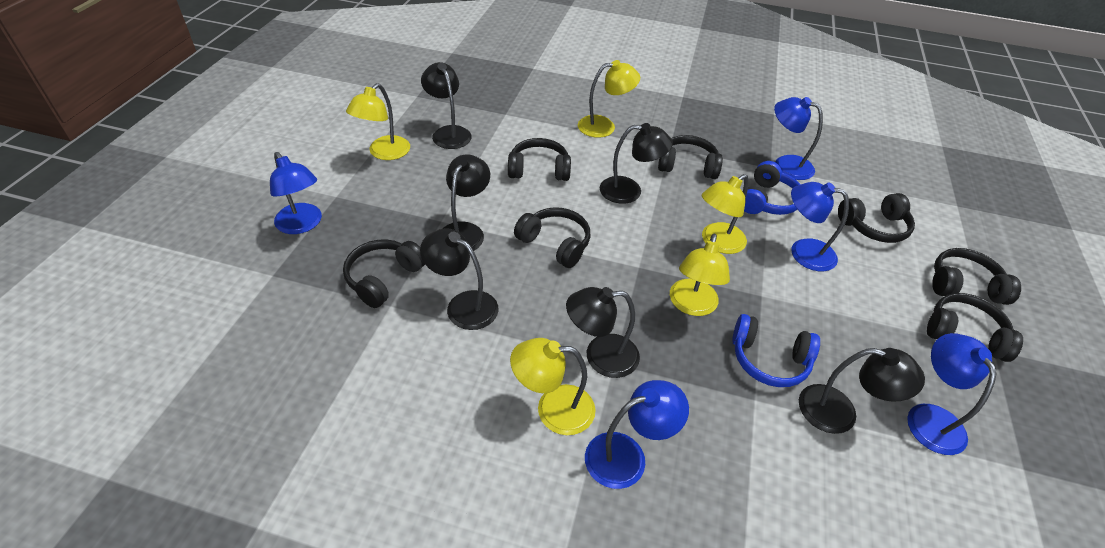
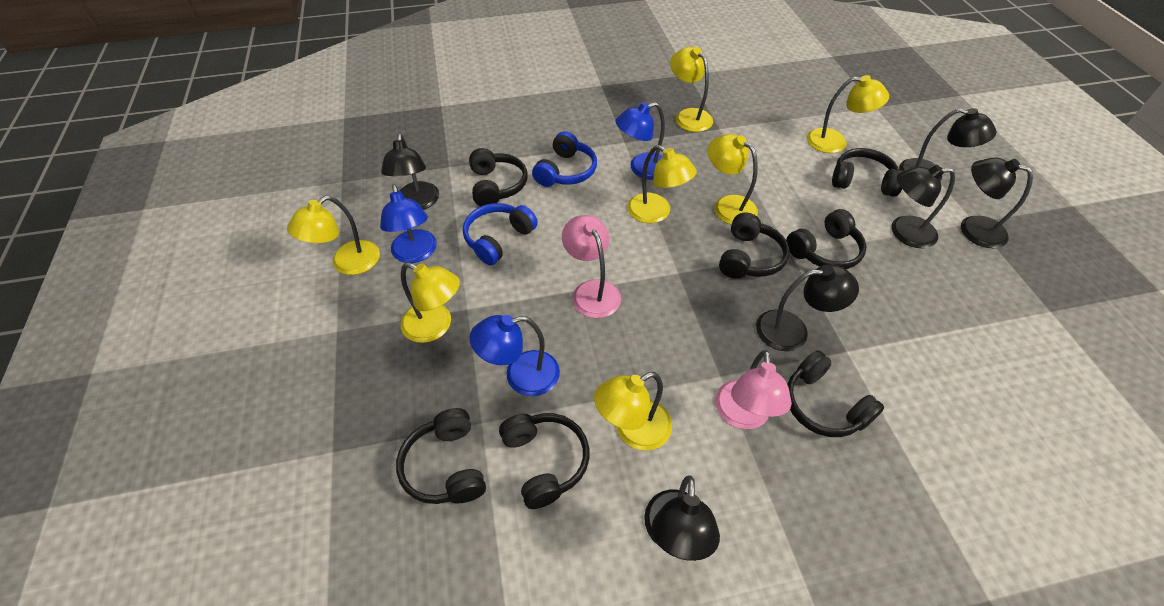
blue lamp: 5 -> 3
pink lamp: 0 -> 2
yellow lamp: 5 -> 7

